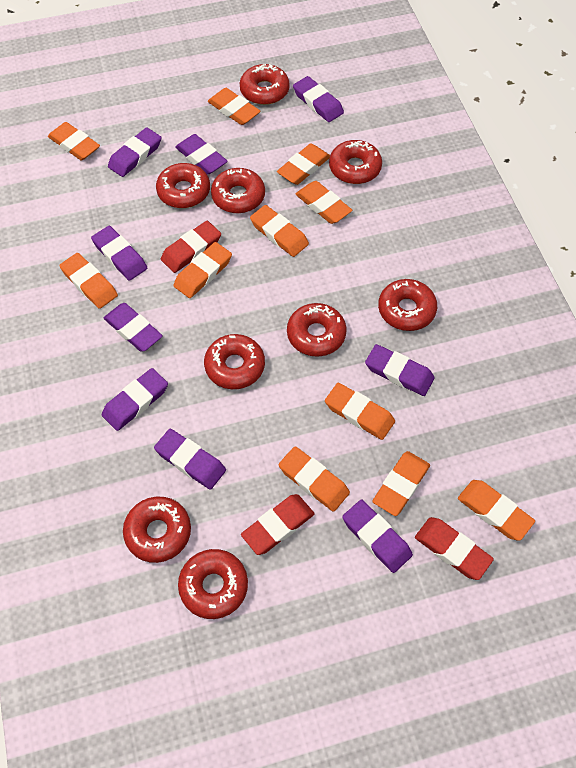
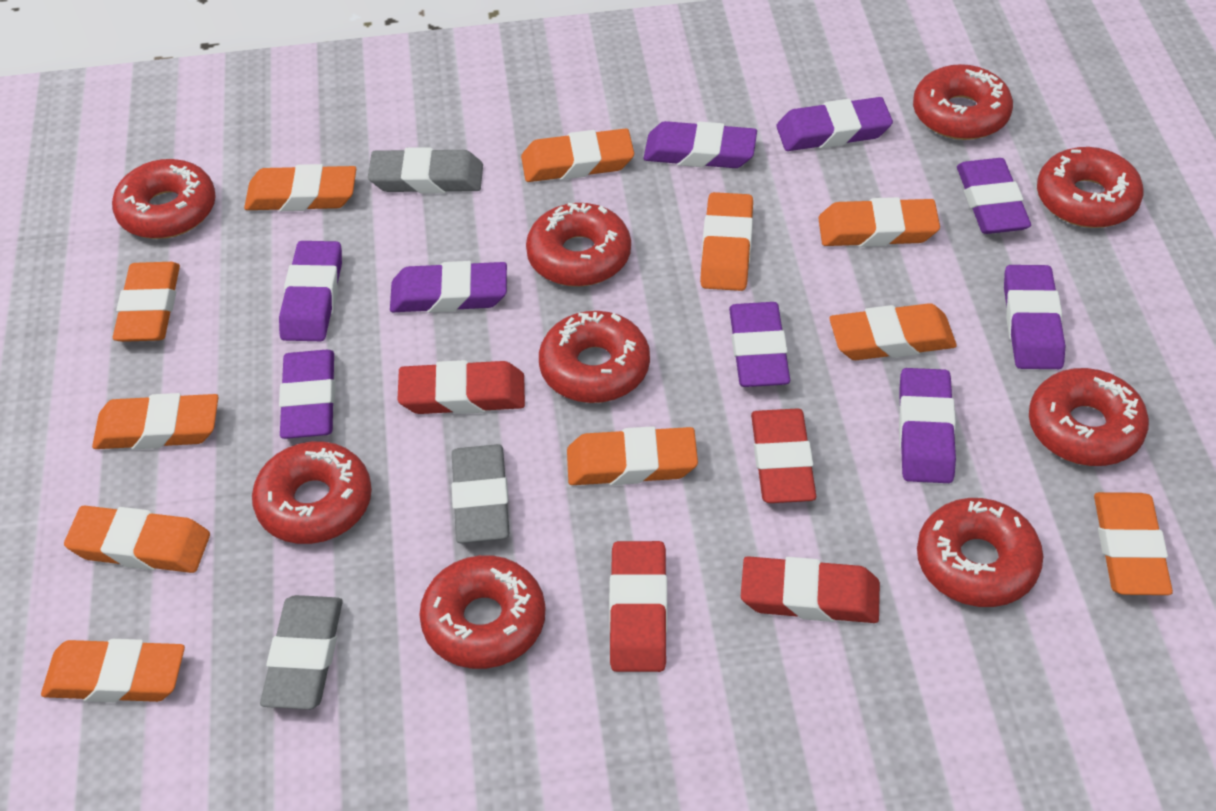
grey eraser: 0 -> 3
red eraser: 3 -> 4

